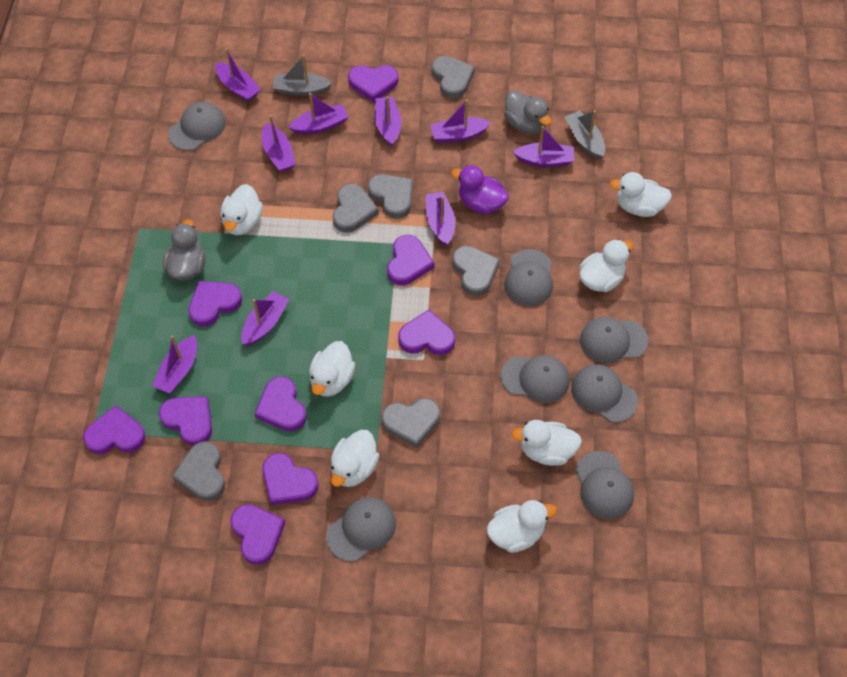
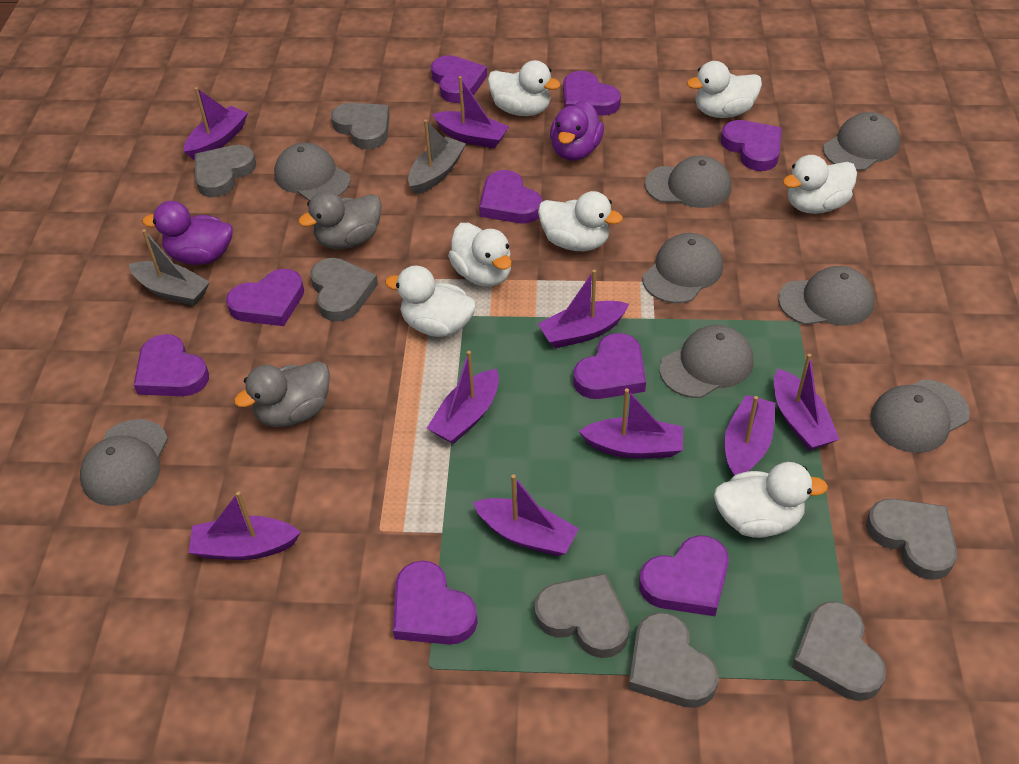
grey cap: 7 -> 8
grey heart: 6 -> 7
purple duck: 1 -> 2

